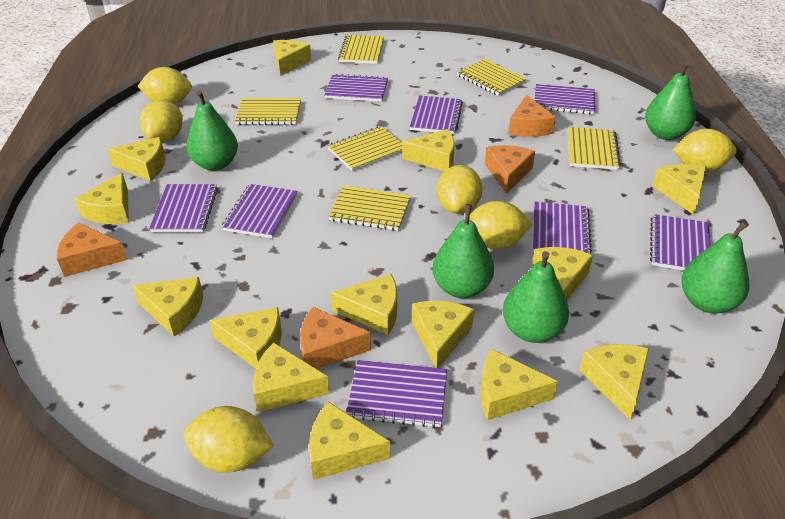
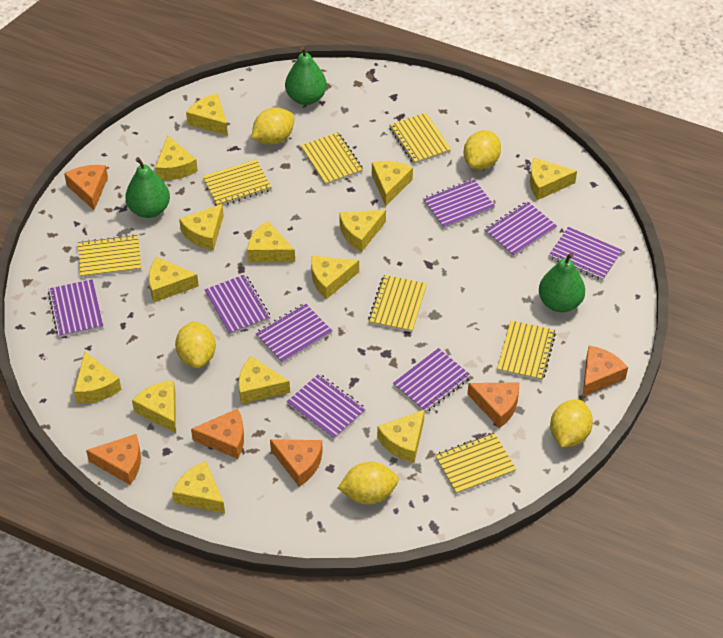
green pear: 5 -> 3
orange cheese: 4 -> 6
yellow lemon: 6 -> 5
yellow notebook: 6 -> 7

